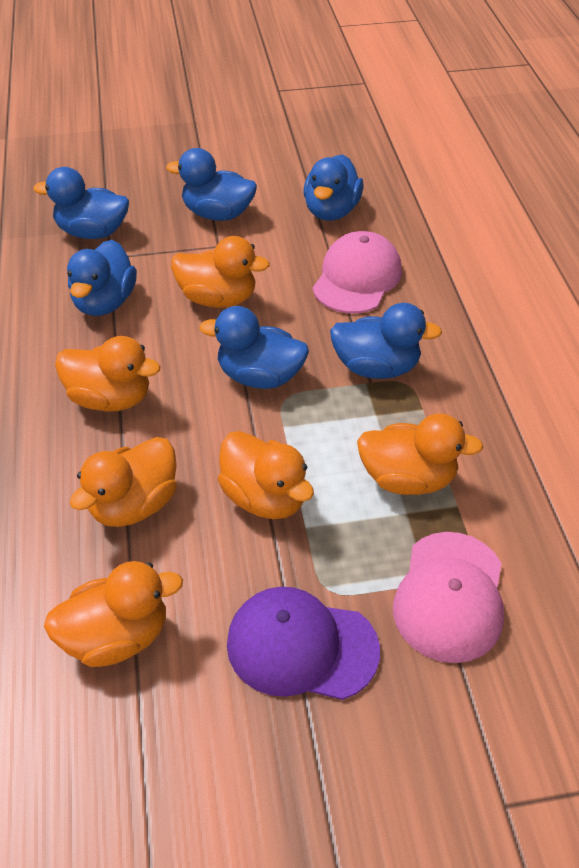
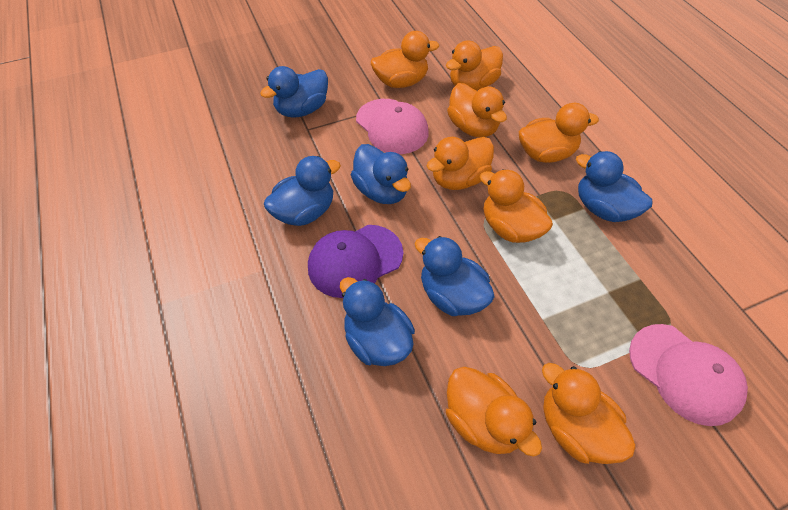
orange duck: 6 -> 8

